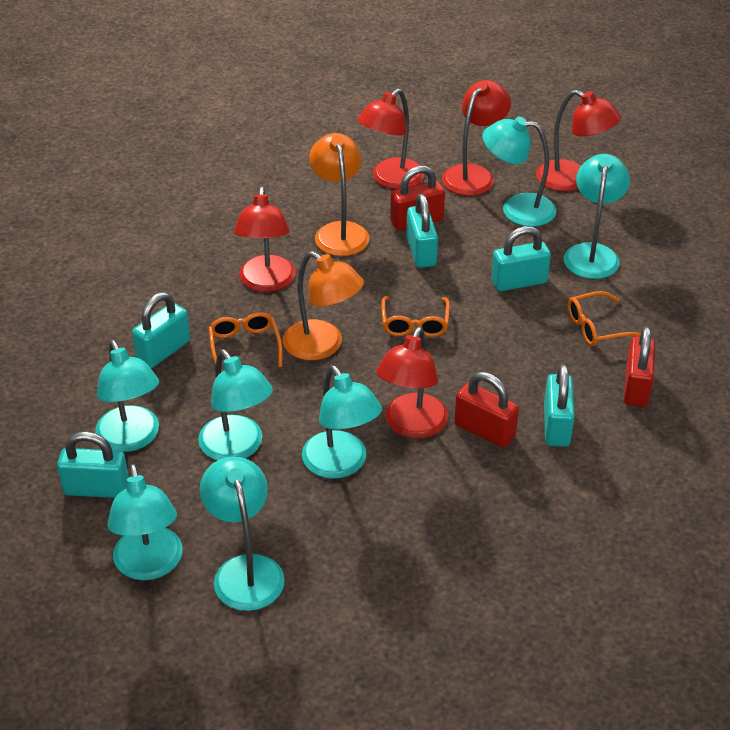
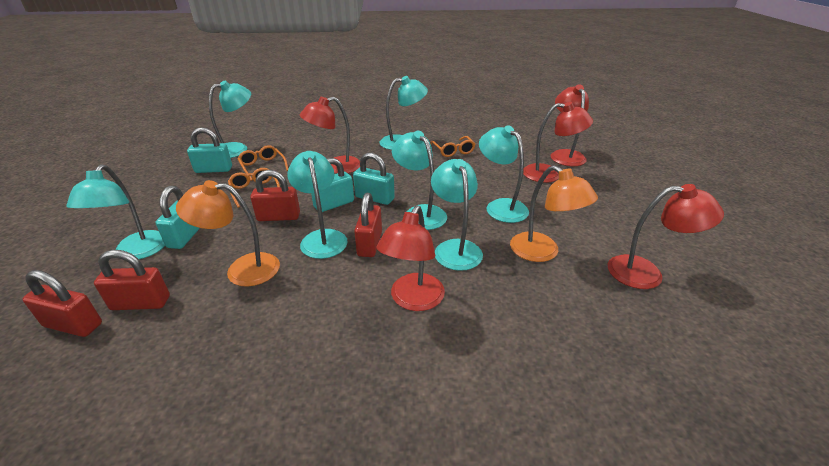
red padlock: 3 -> 4
turquoise padlock: 5 -> 4

